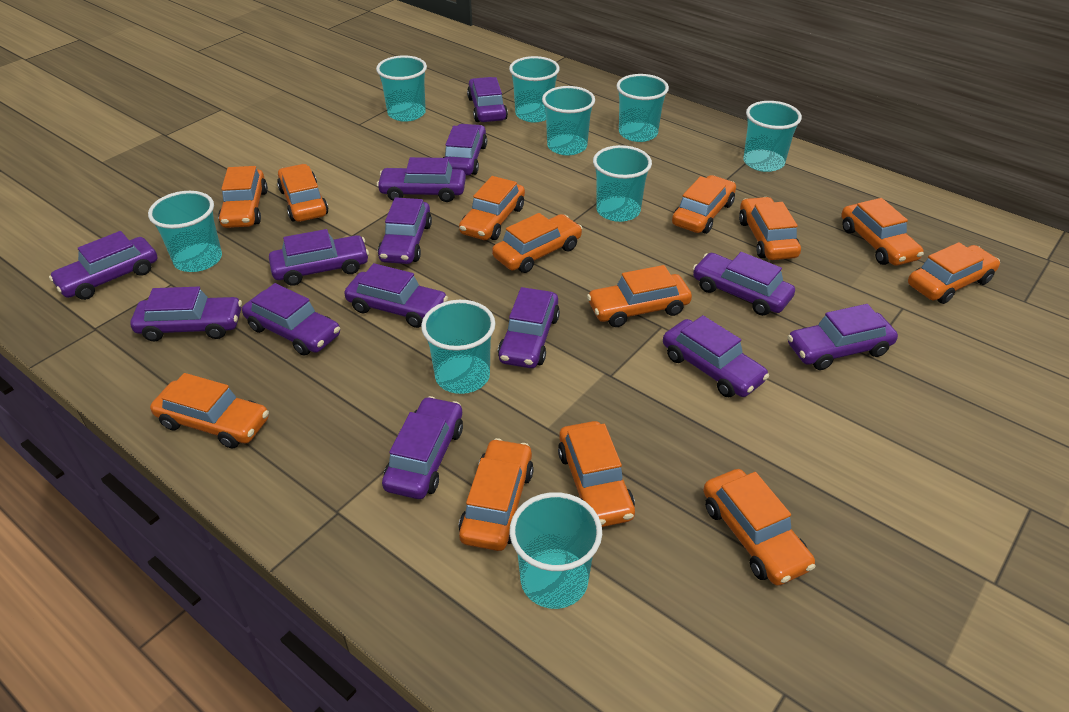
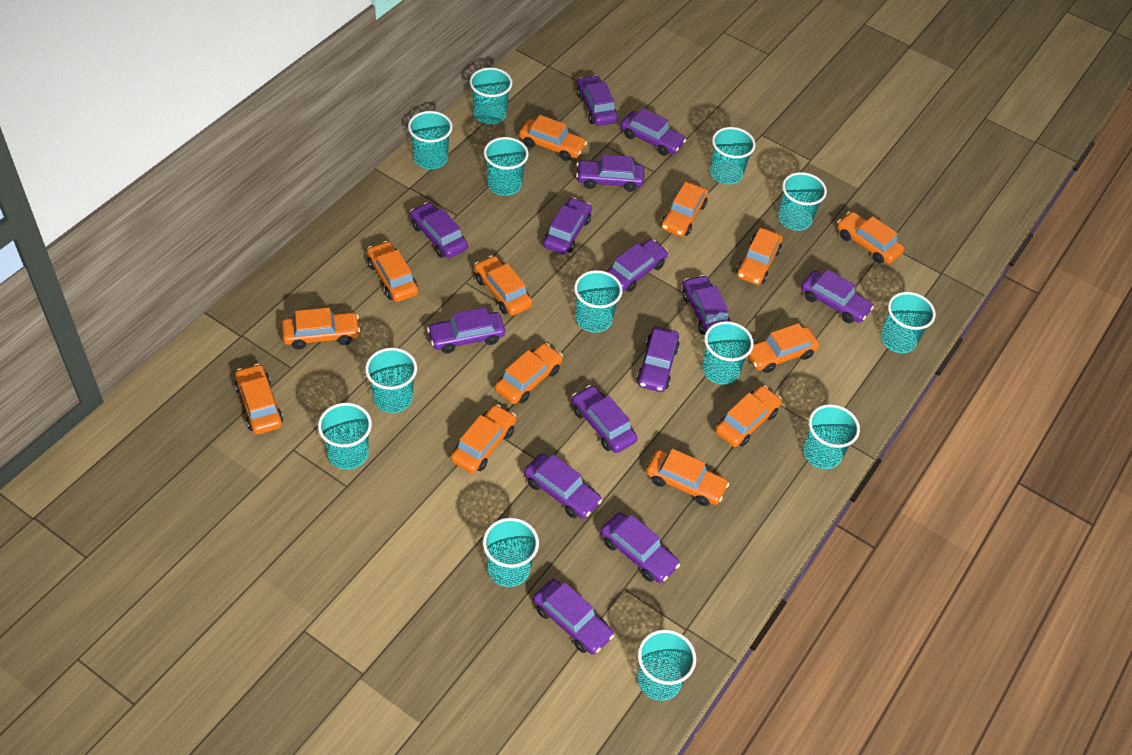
turquoise cup: 9 -> 13

